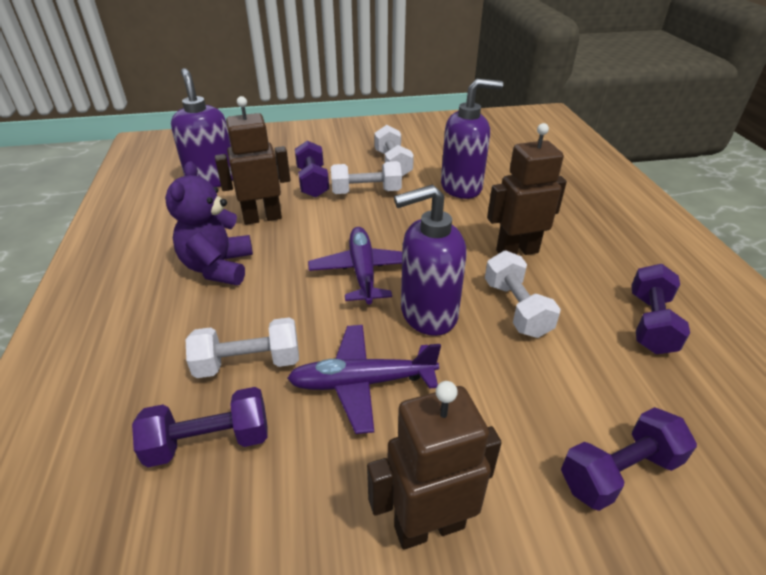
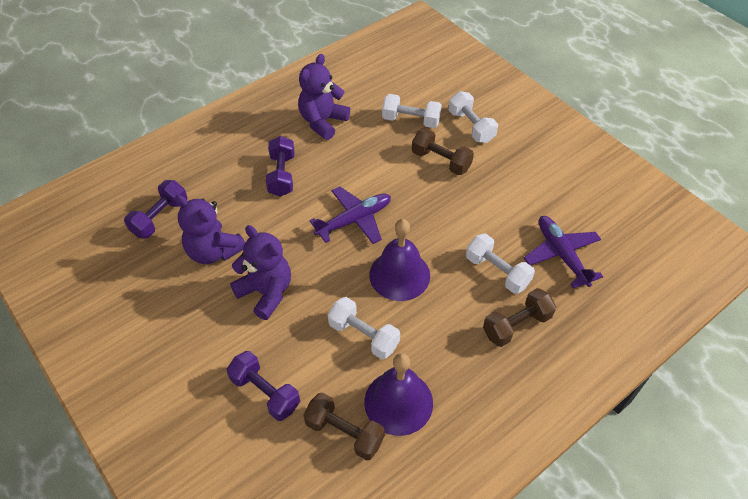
brown dumbbell: 0 -> 3
brown robot: 3 -> 0
purple bell: 0 -> 2
purple dumbbell: 4 -> 3
purple soap dispenser: 3 -> 0
purple teddy bear: 1 -> 3

